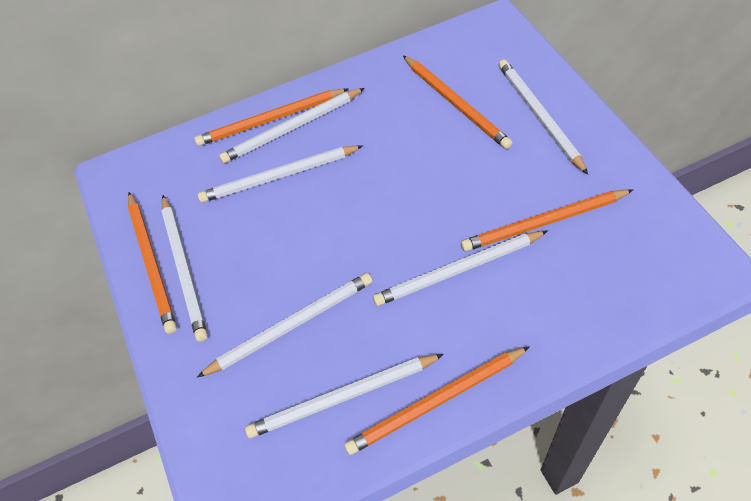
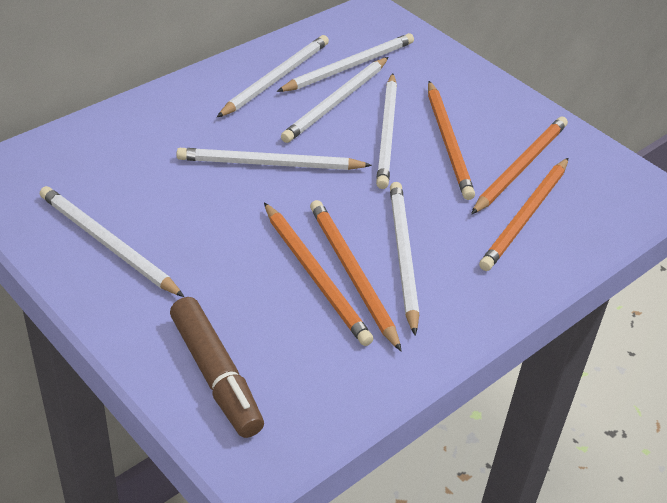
brown marker: 0 -> 1

